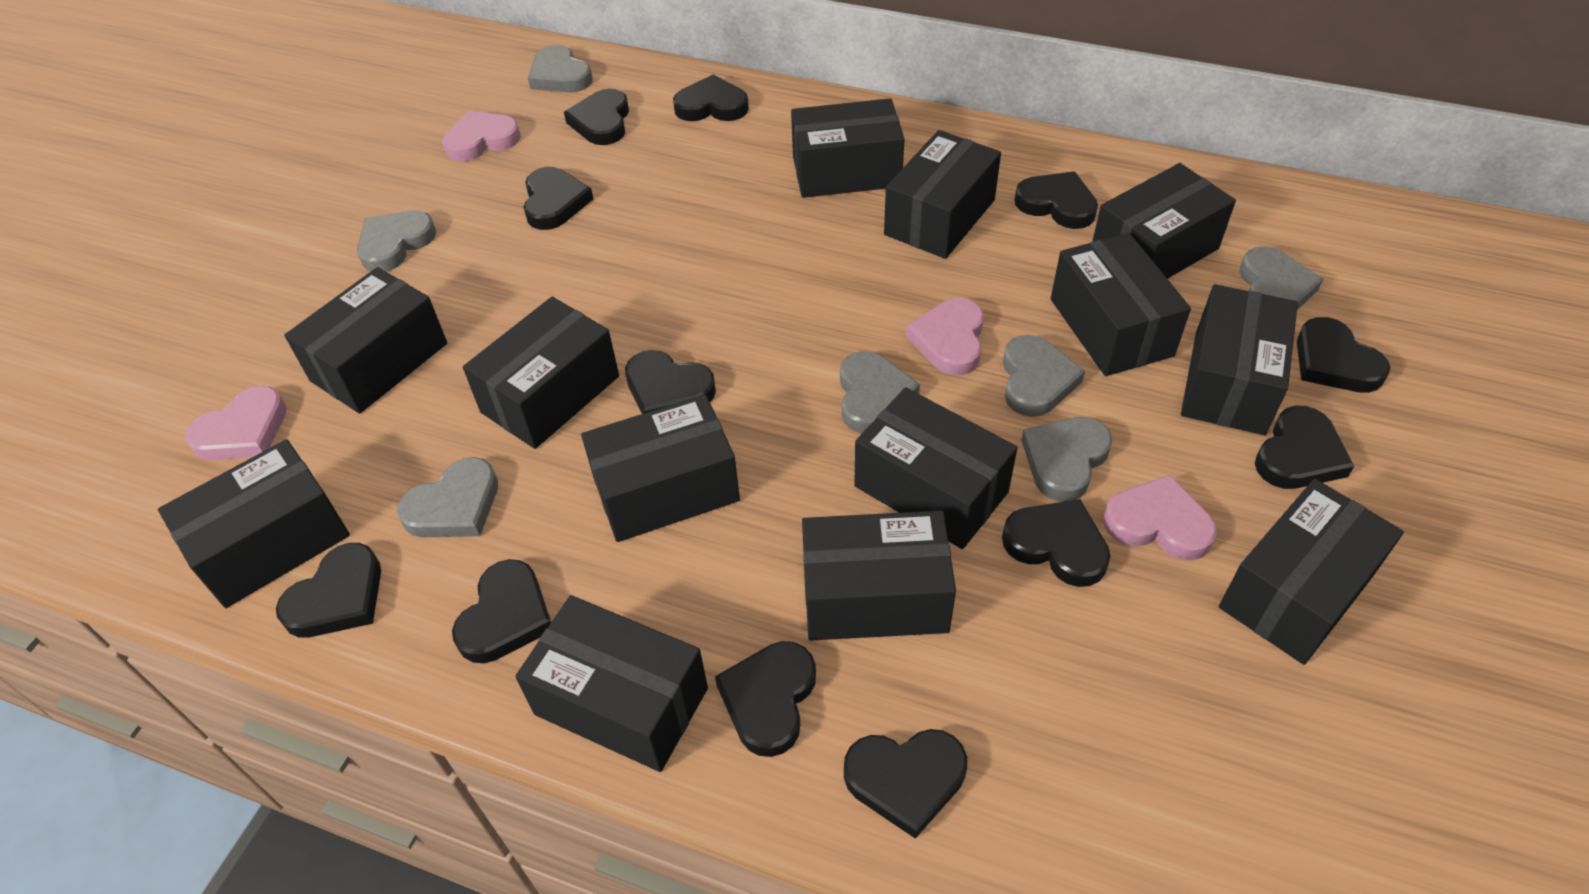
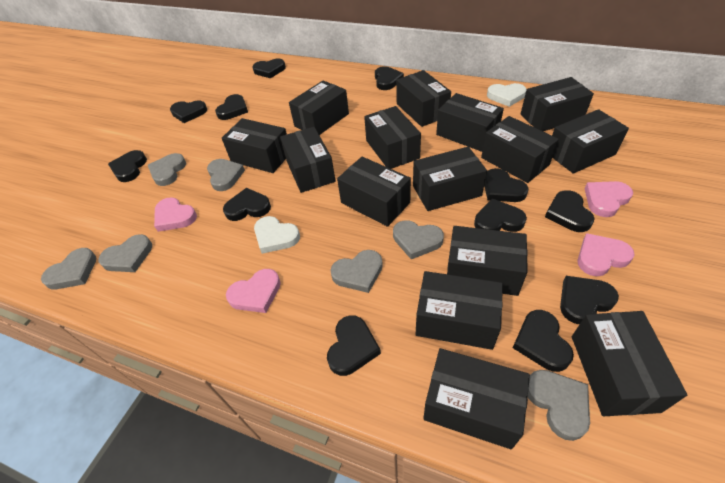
black box: 13 -> 15
white heart: 0 -> 2

